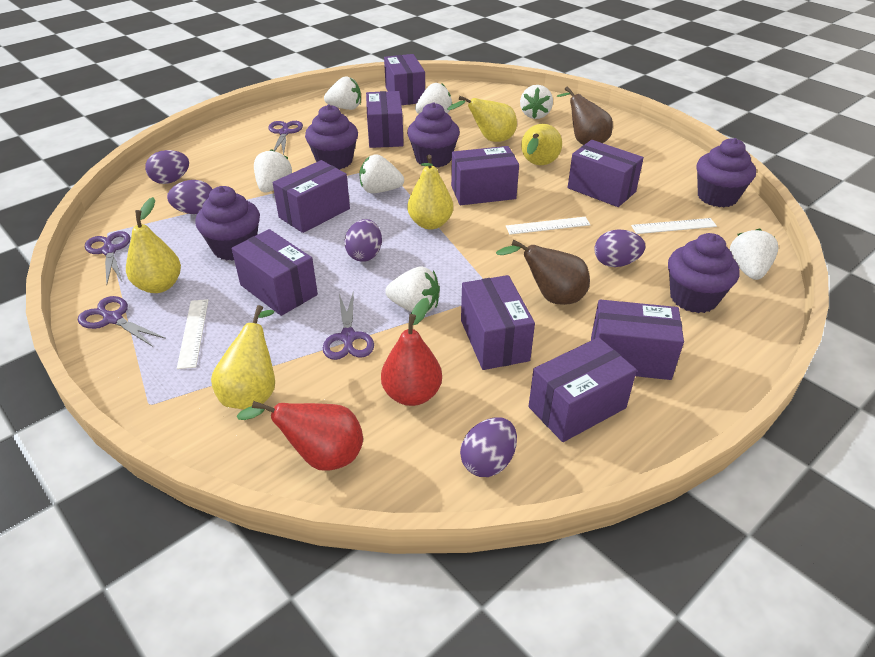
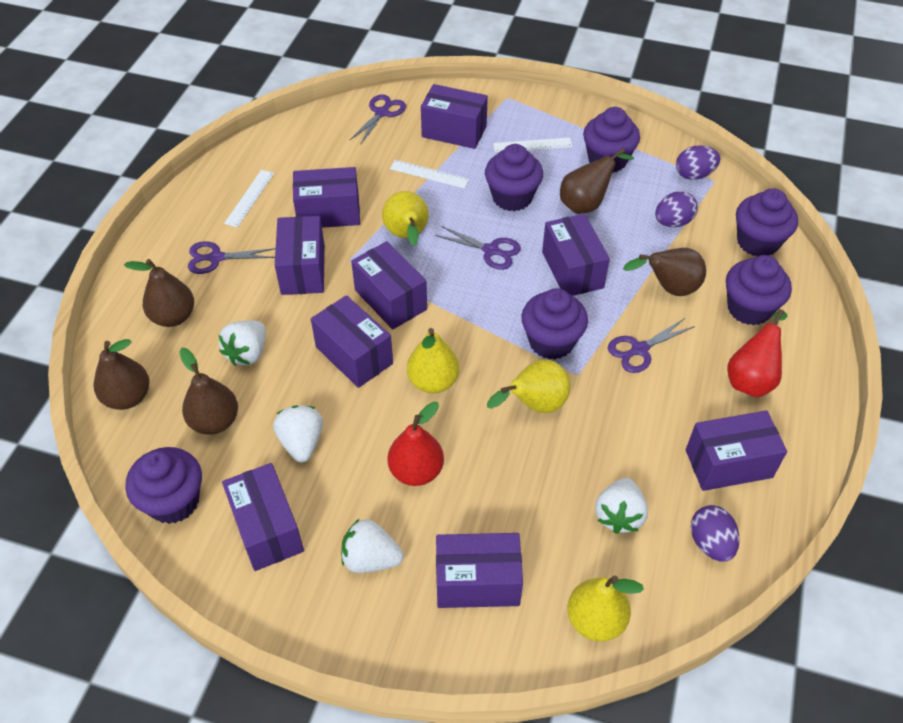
brown pear: 2 -> 5
purple cupcake: 5 -> 6
purple egg: 5 -> 3
white strawberry: 7 -> 4
yellow pear: 5 -> 4

